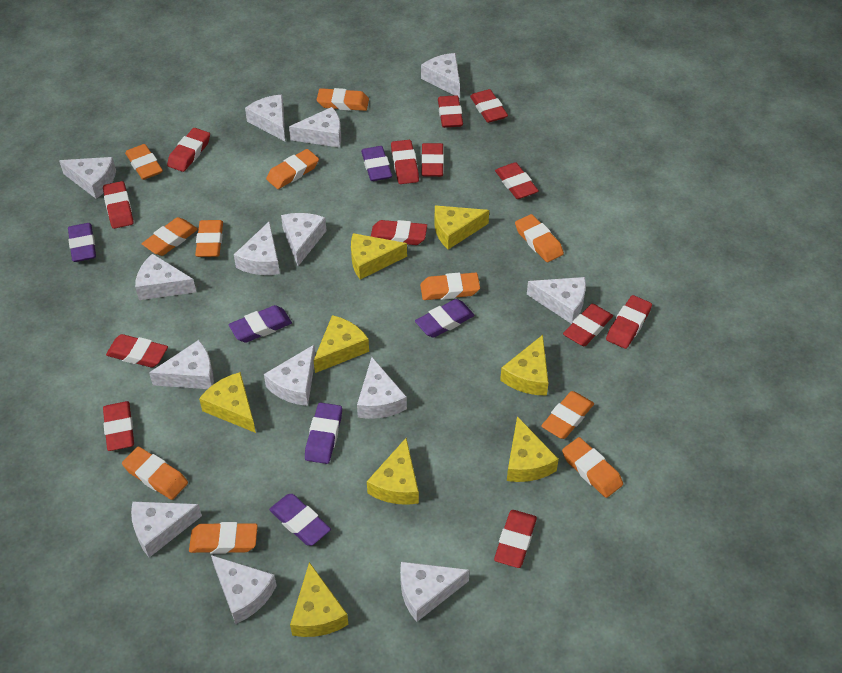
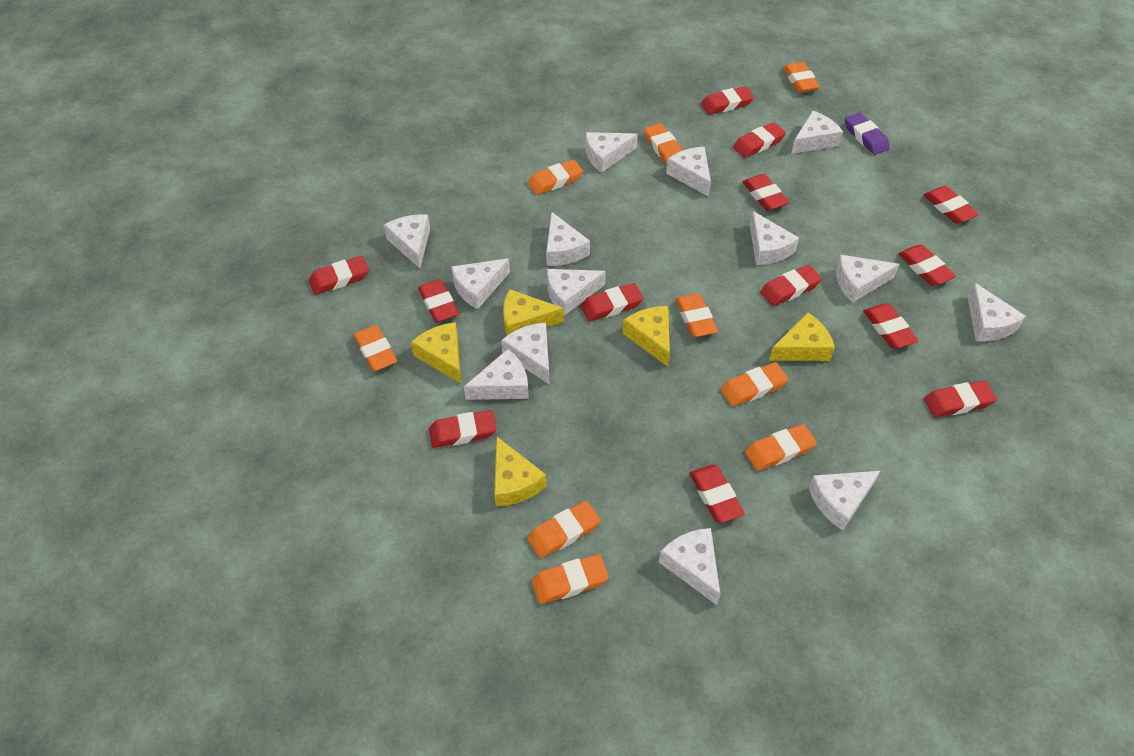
orange eraser: 11 -> 9
purple eraser: 6 -> 1
yellow cheese: 8 -> 5

